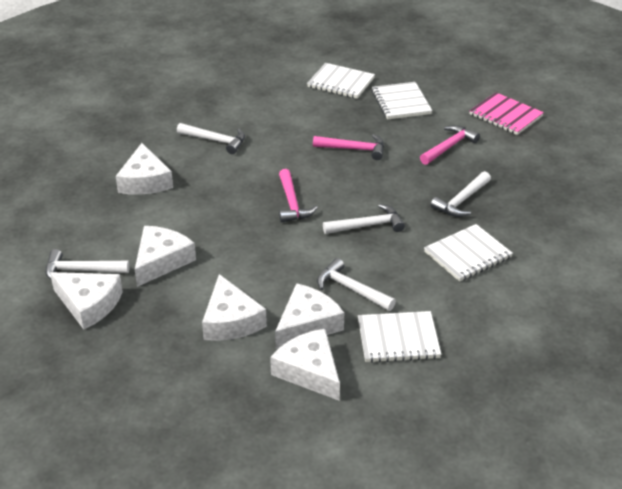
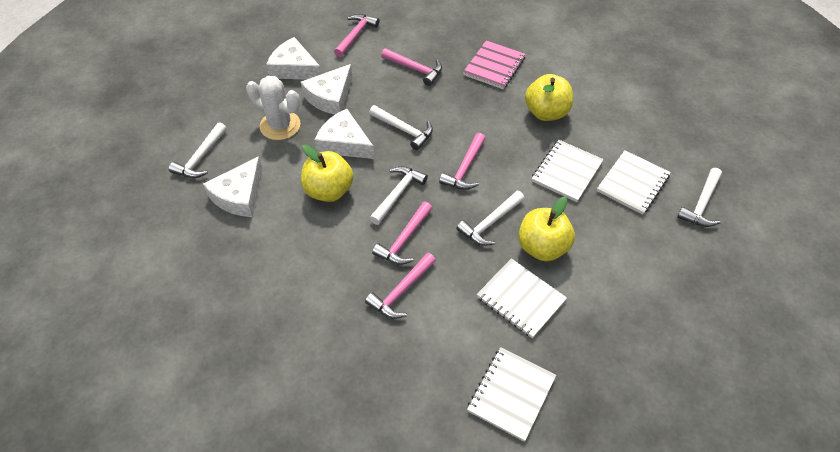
pink hammer: 3 -> 5
white cactus: 0 -> 1
white cheese: 6 -> 4
yellow apple: 0 -> 3

